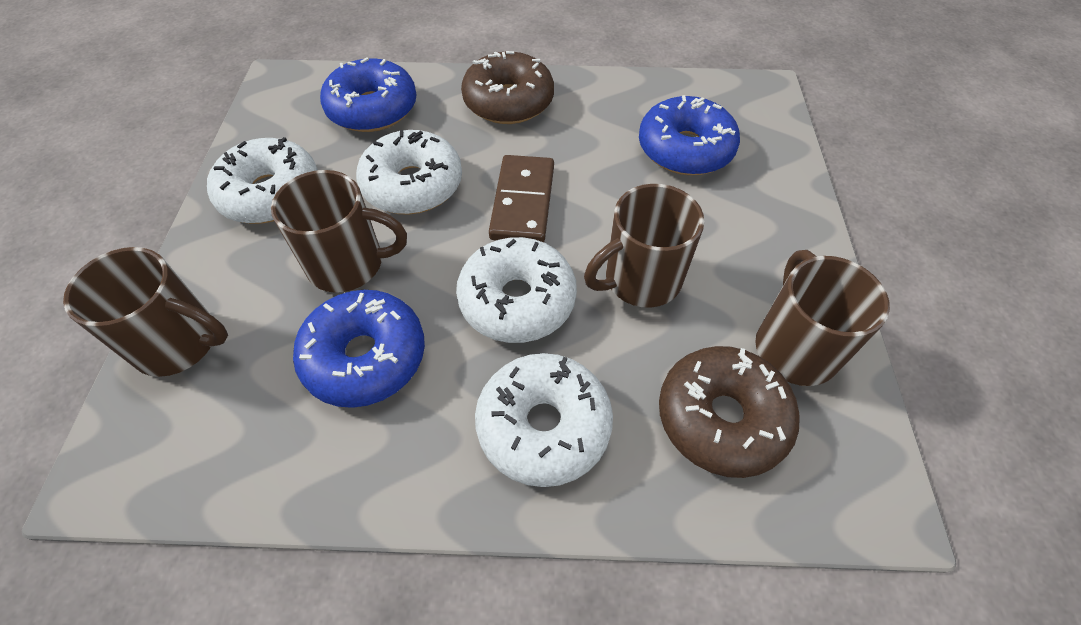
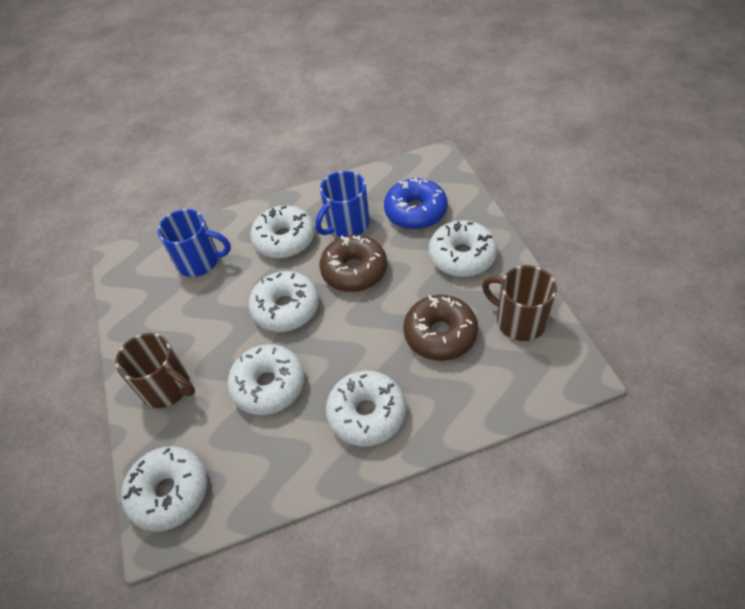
blue donut: 3 -> 1
blue mug: 0 -> 2
brown domino: 1 -> 0
brown mug: 4 -> 2
white donut: 4 -> 6

